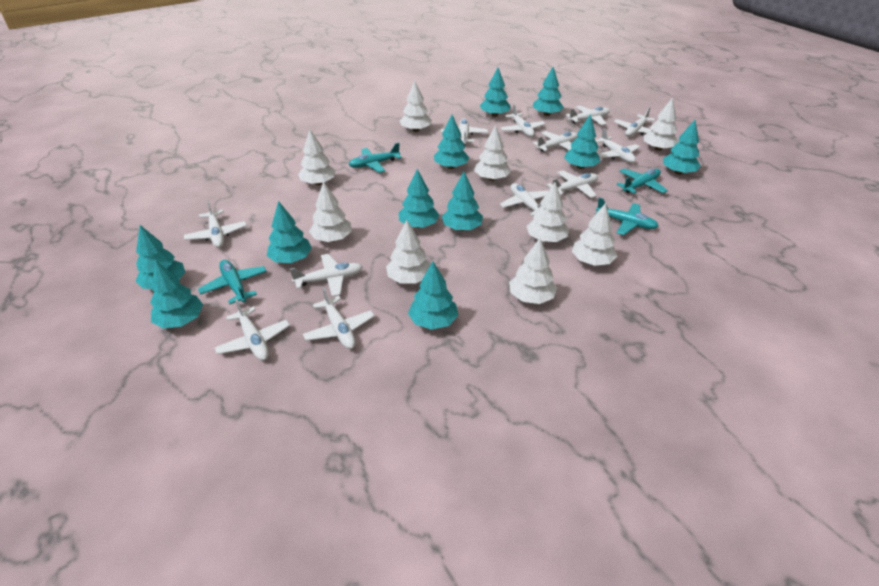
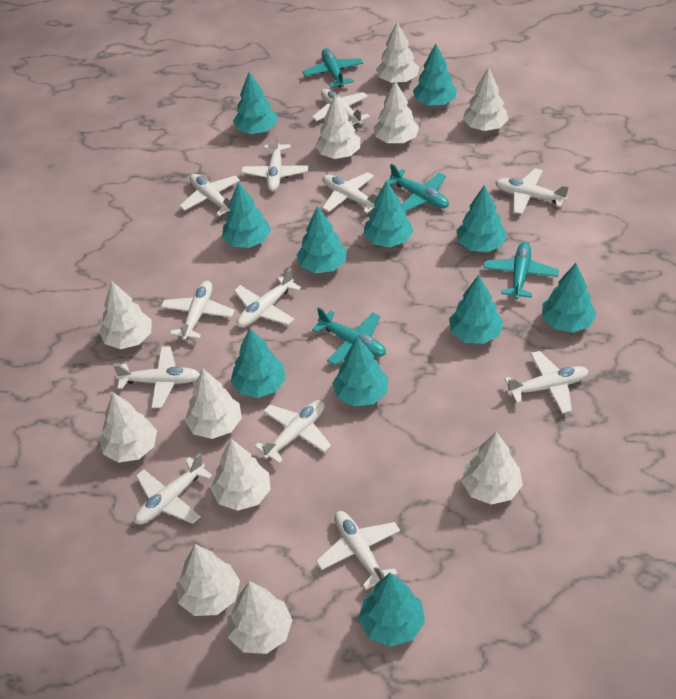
white tree: 9 -> 11

